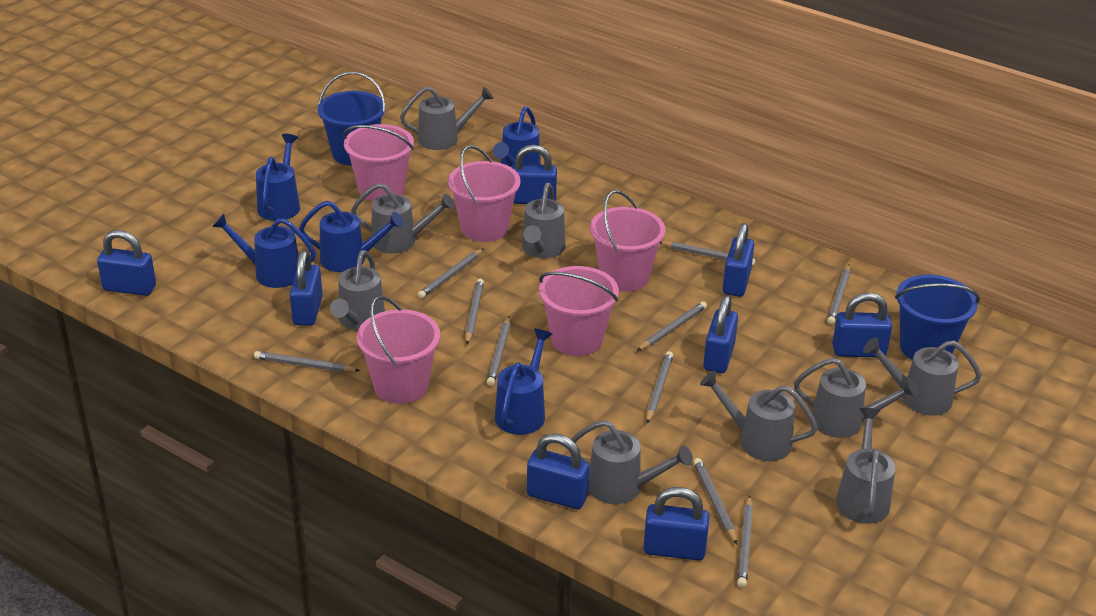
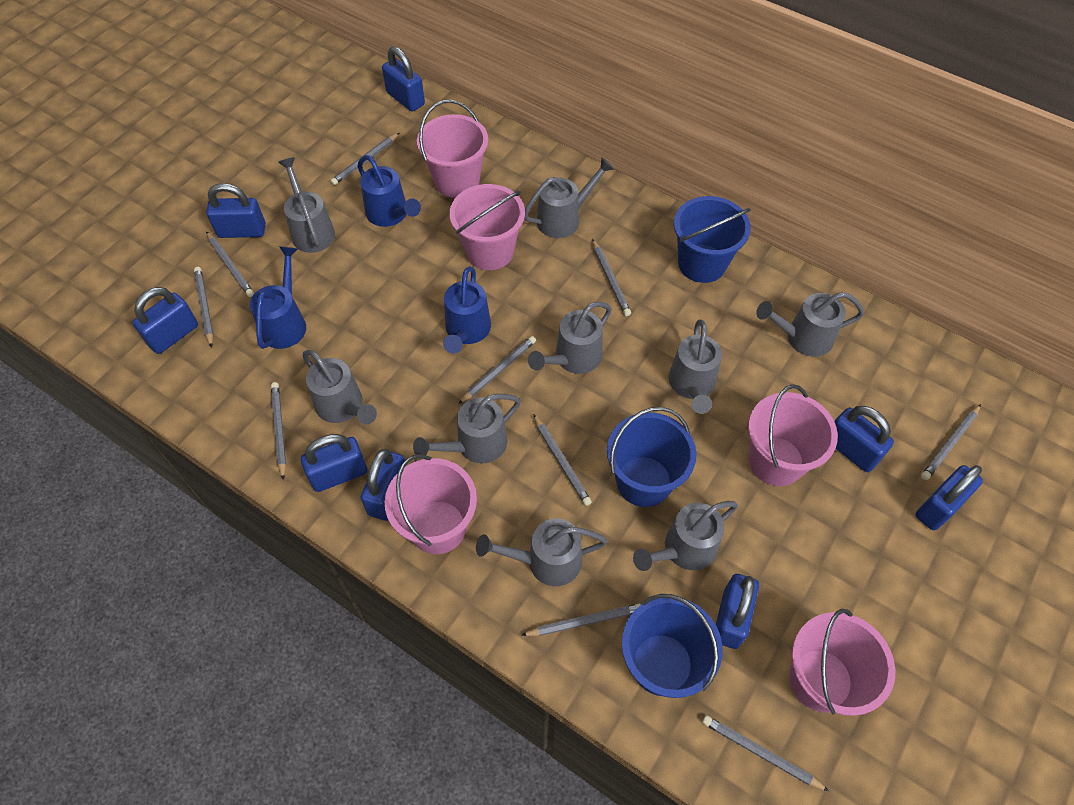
blue bucket: 2 -> 3
blue watering can: 5 -> 3

